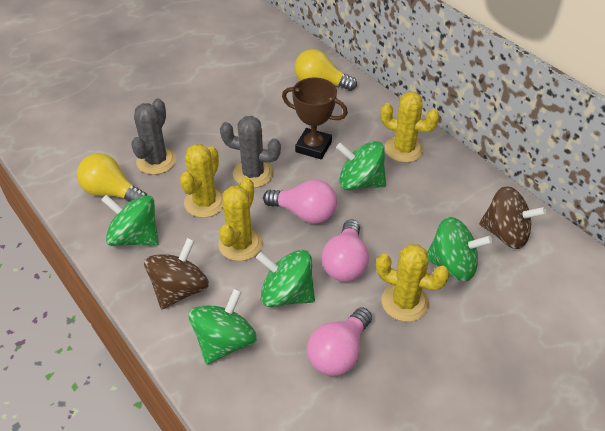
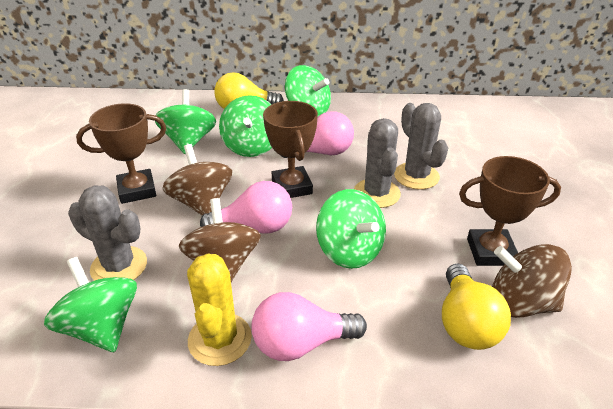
brown spinning top: 2 -> 3
brown trophy: 1 -> 3
grey cactus: 2 -> 3
yellow cactus: 4 -> 1

